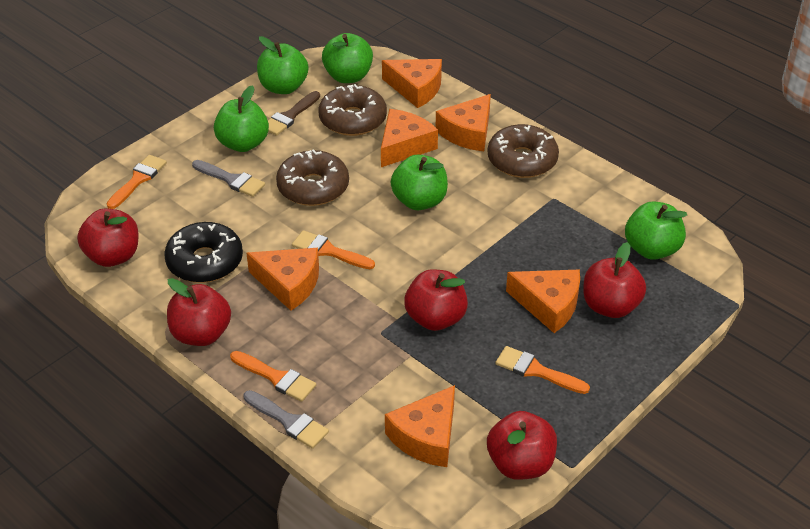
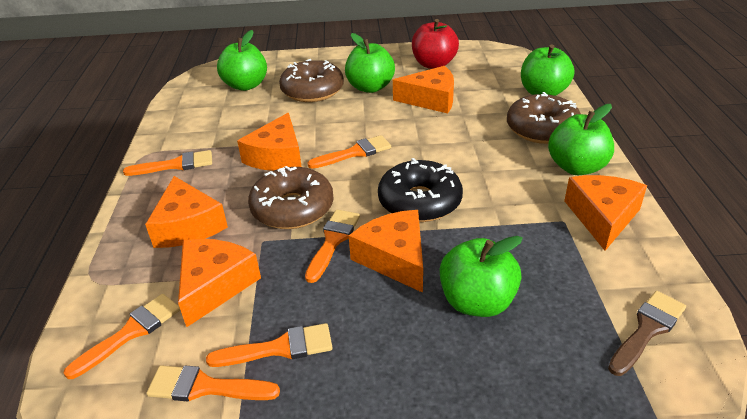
grey brush: 2 -> 0
orange brush: 4 -> 6
red apple: 5 -> 1

